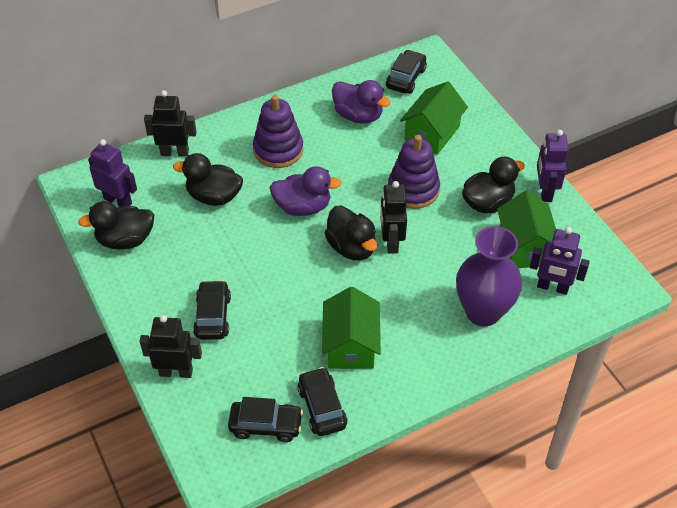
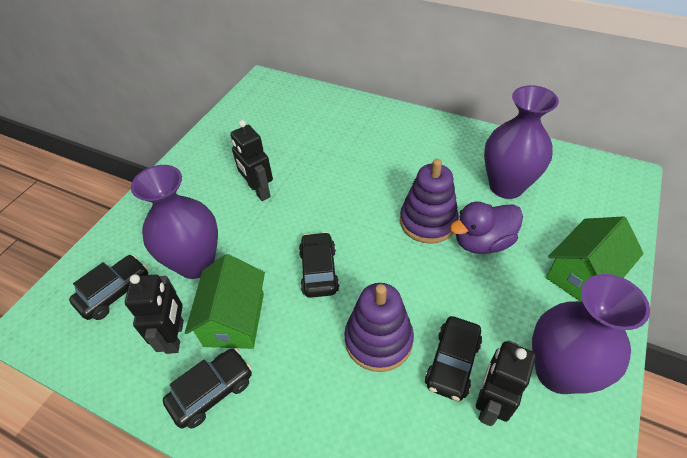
black duck: 4 -> 0
green house: 3 -> 2
purple duck: 2 -> 1
purple robot: 3 -> 0
purple vase: 1 -> 3

